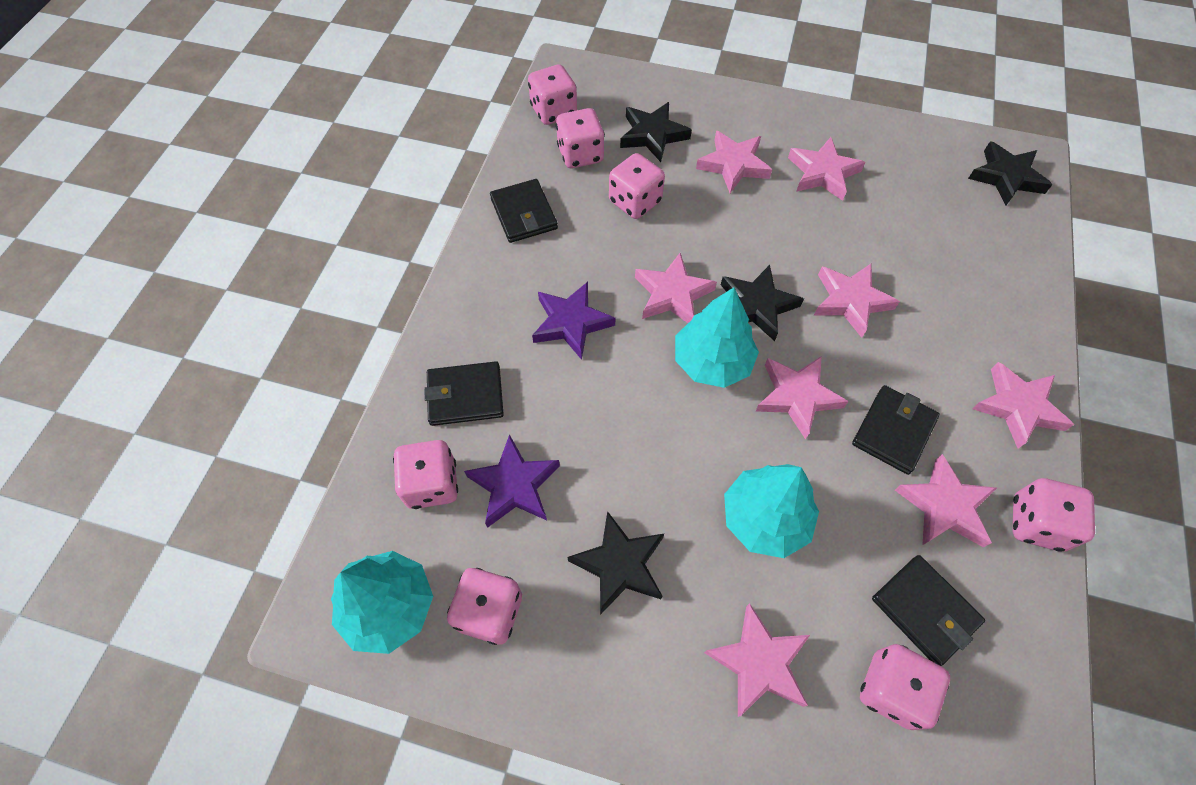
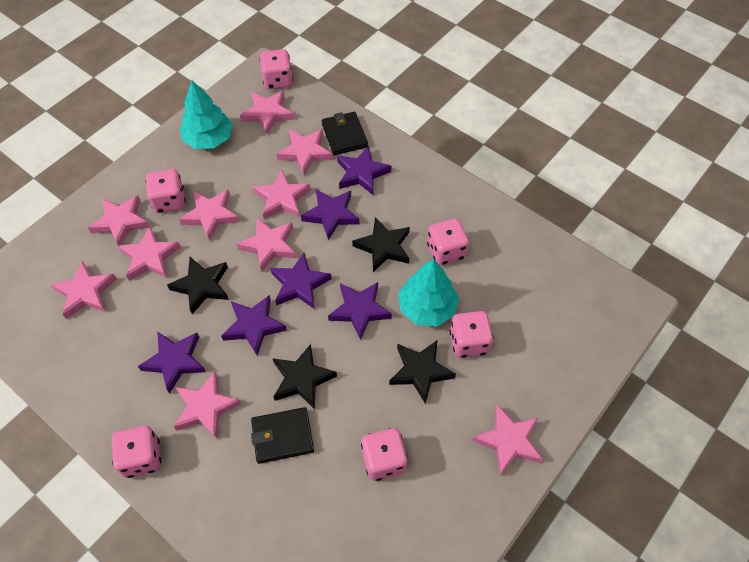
black wallet: 4 -> 2
pink dice: 7 -> 6
pink star: 8 -> 10
purple star: 2 -> 6
turquoise tree: 3 -> 2

